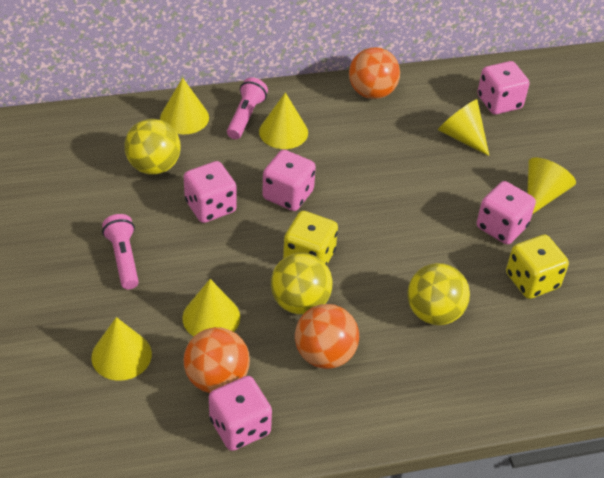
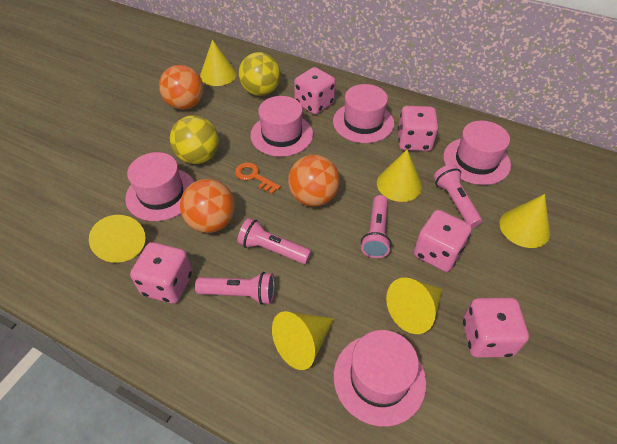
orange key: 0 -> 1
pink flashlight: 2 -> 4
pink hat: 0 -> 5
yellow ball: 3 -> 2
yellow dice: 2 -> 0

